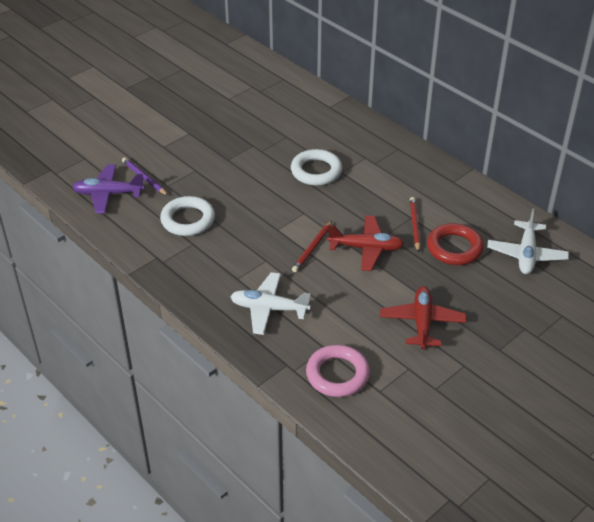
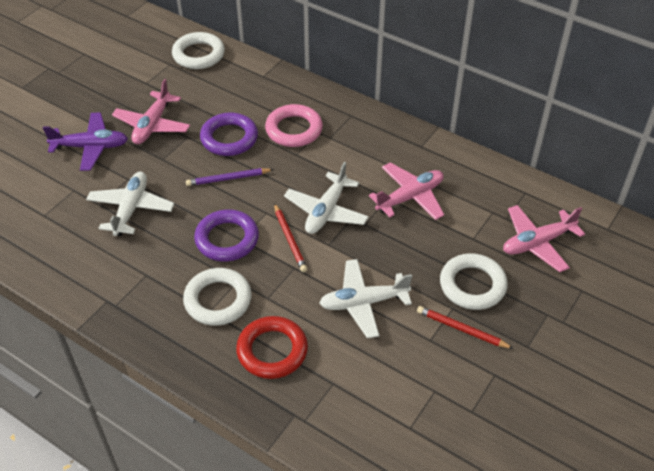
pink plane: 0 -> 3
purple ring: 0 -> 2
red plane: 2 -> 0
white plane: 2 -> 3
white ring: 2 -> 3

